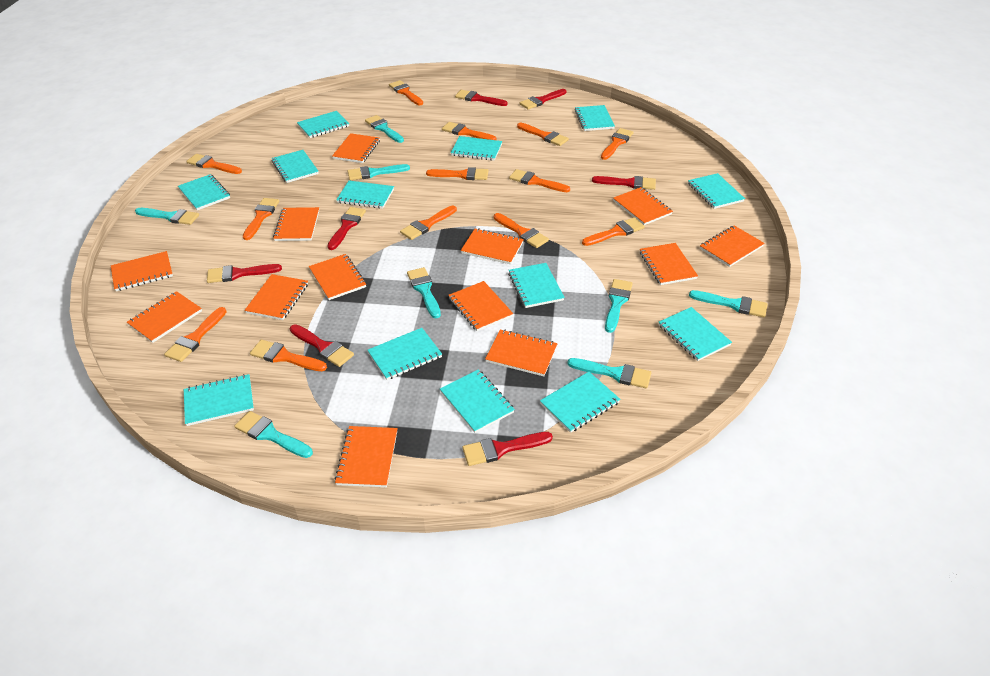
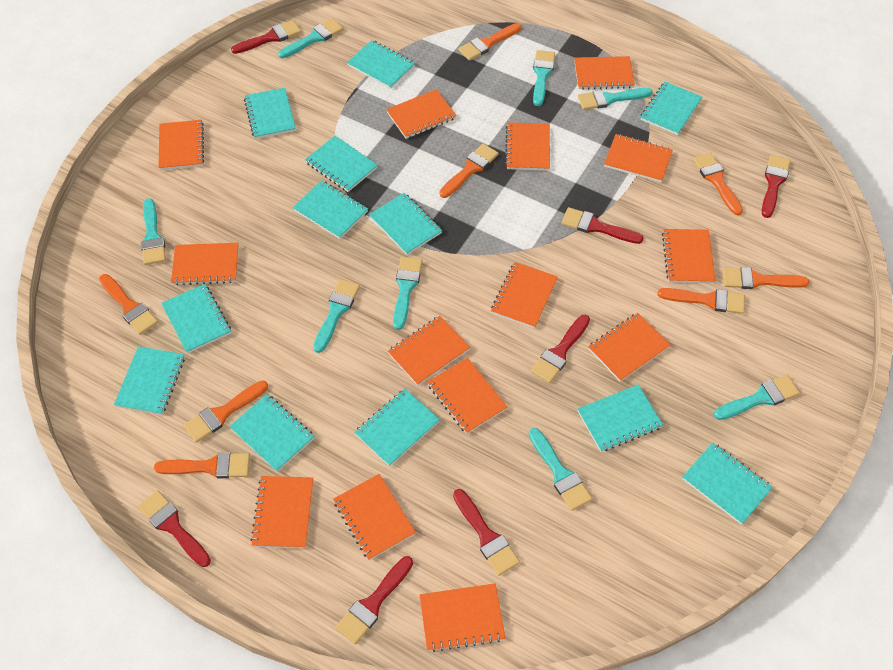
orange brush: 13 -> 8
orange notebook: 13 -> 14
turquoise notebook: 13 -> 12

